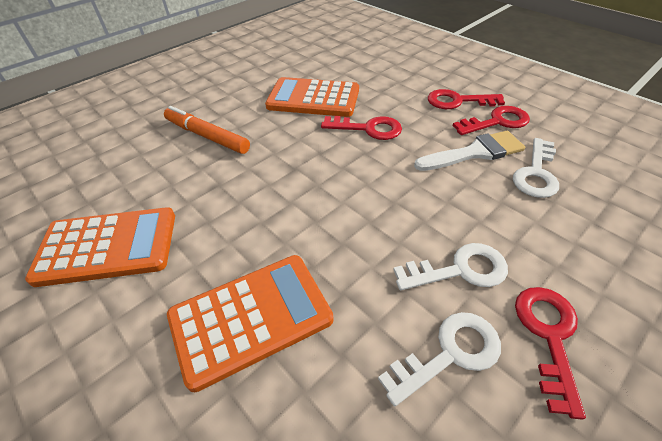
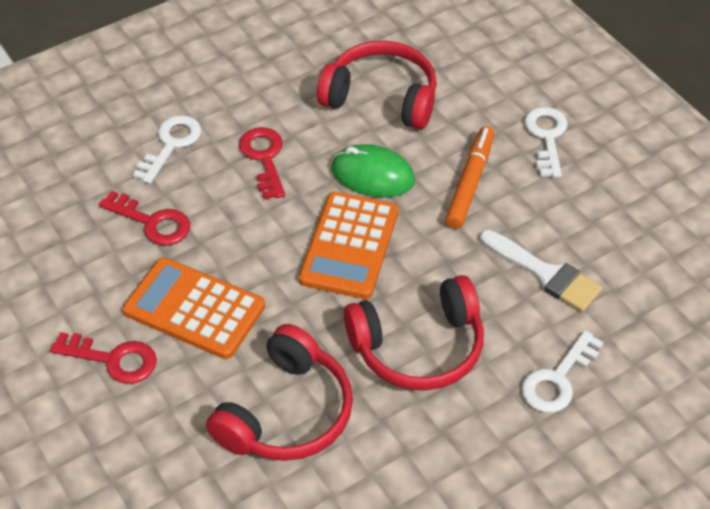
green mouse: 0 -> 1
orange calculator: 3 -> 2
red headphones: 0 -> 3
red key: 4 -> 3

